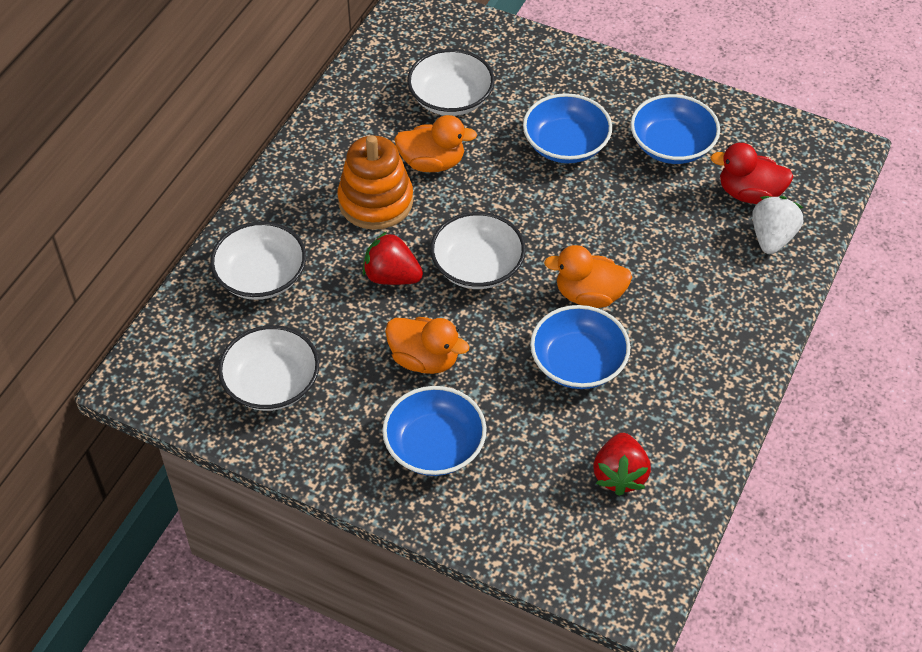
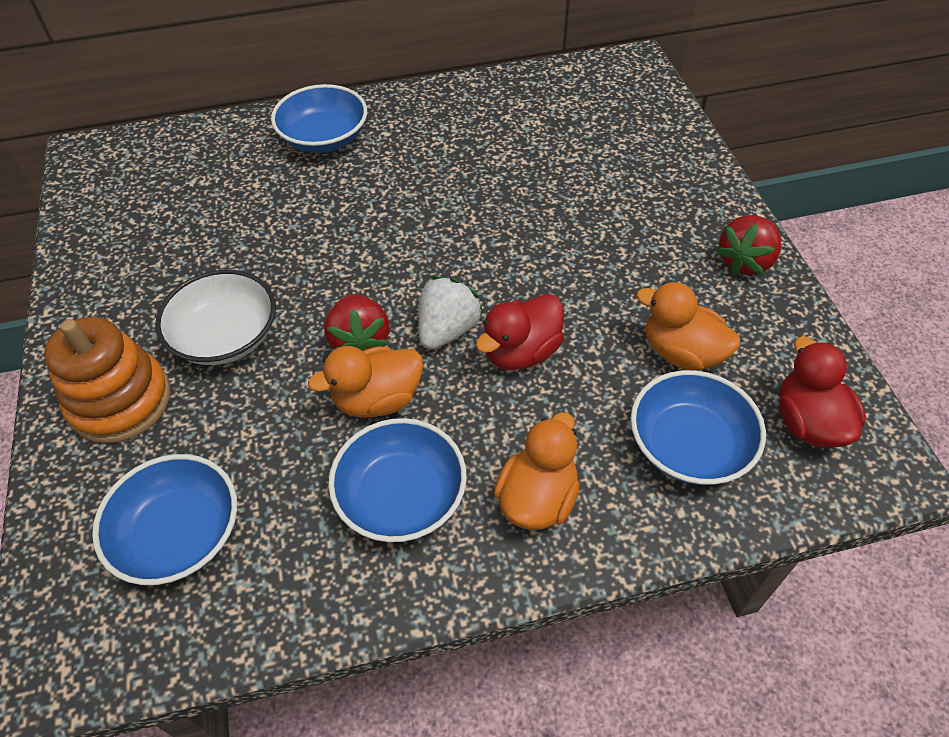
red duck: 1 -> 2
white bowl: 4 -> 1

